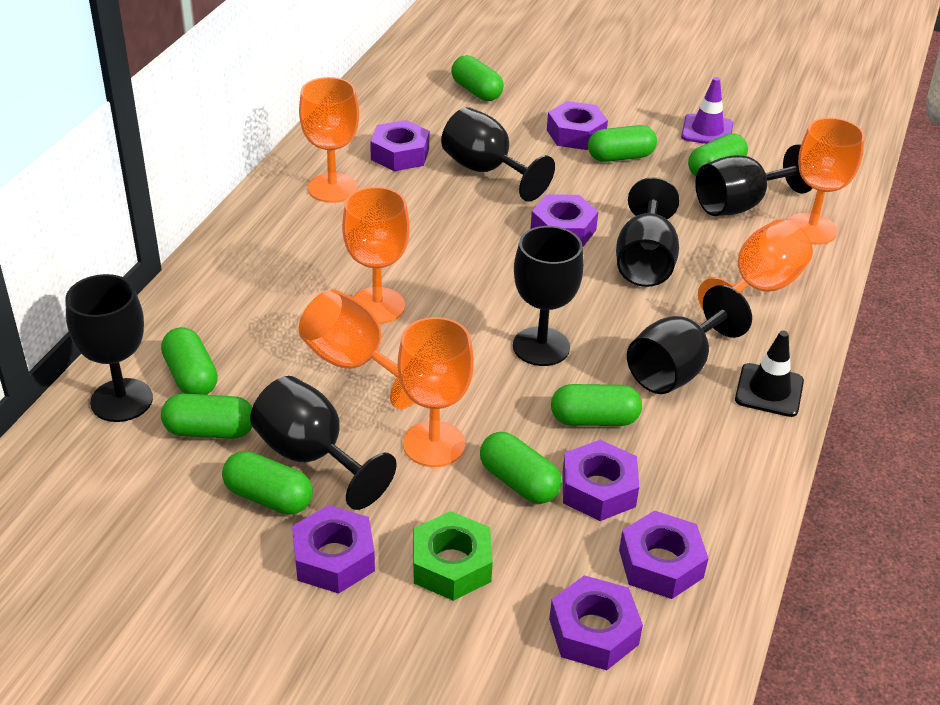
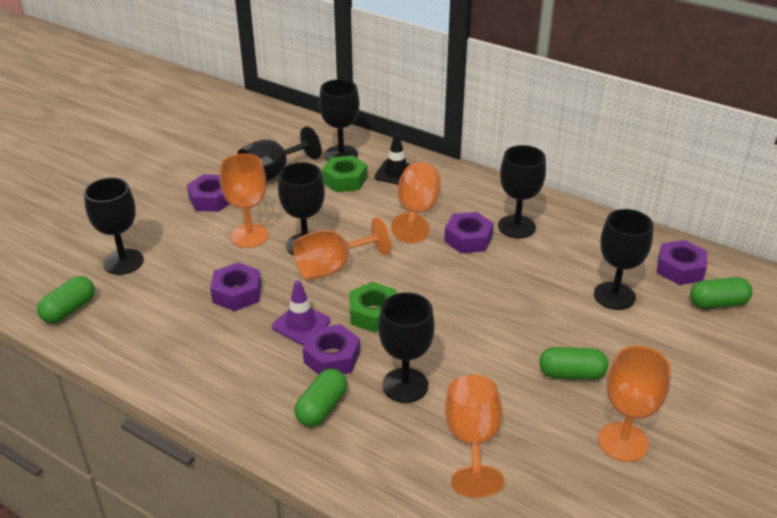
green capsule: 8 -> 4
green nut: 1 -> 2
orange goblet: 6 -> 5
purple nut: 7 -> 5

